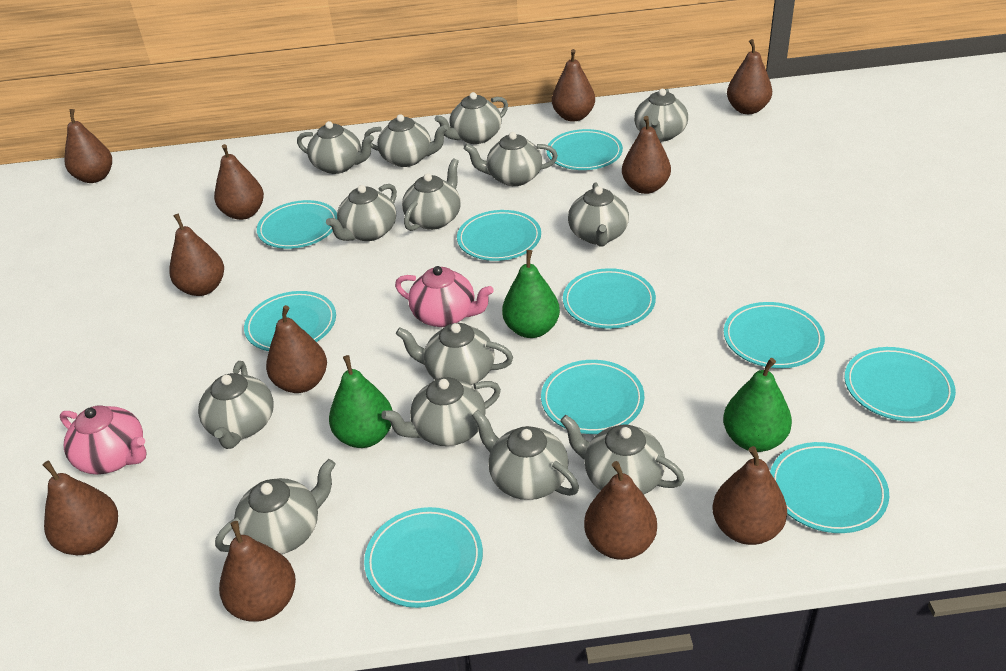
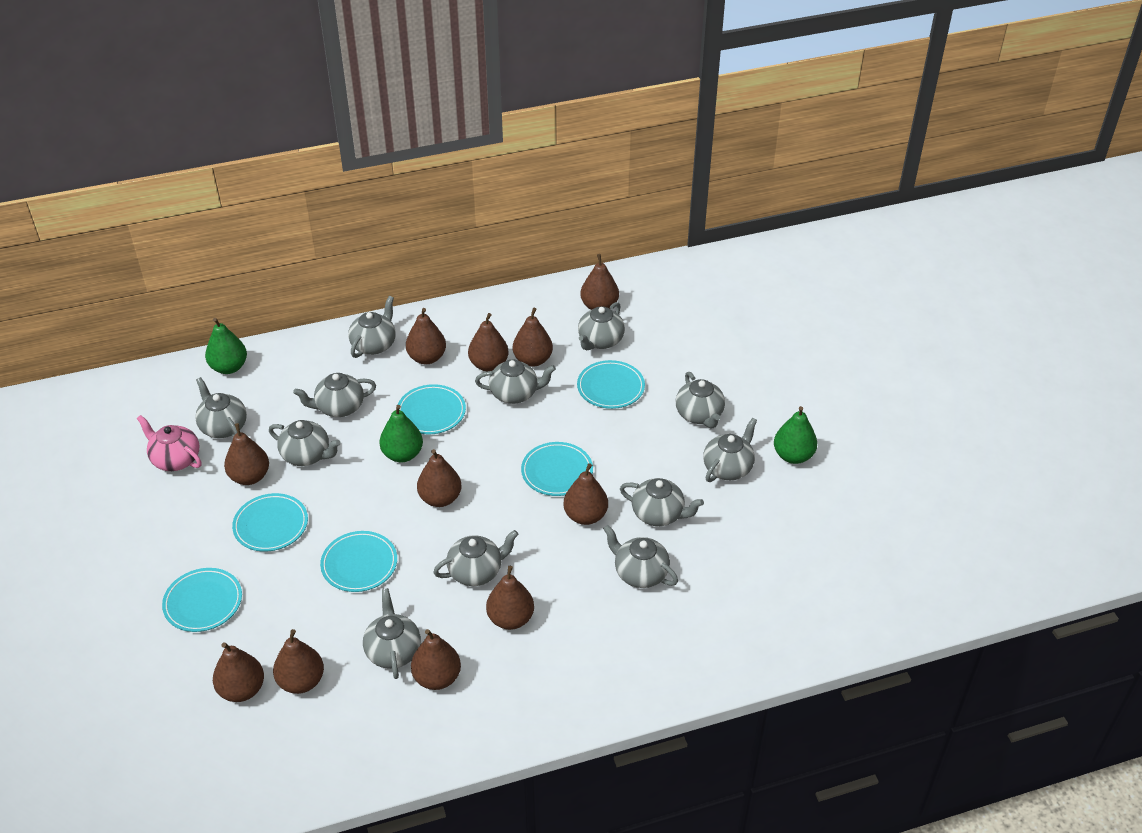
grey teapot: 14 -> 12
pink teapot: 2 -> 1
turquoise plate: 10 -> 6

